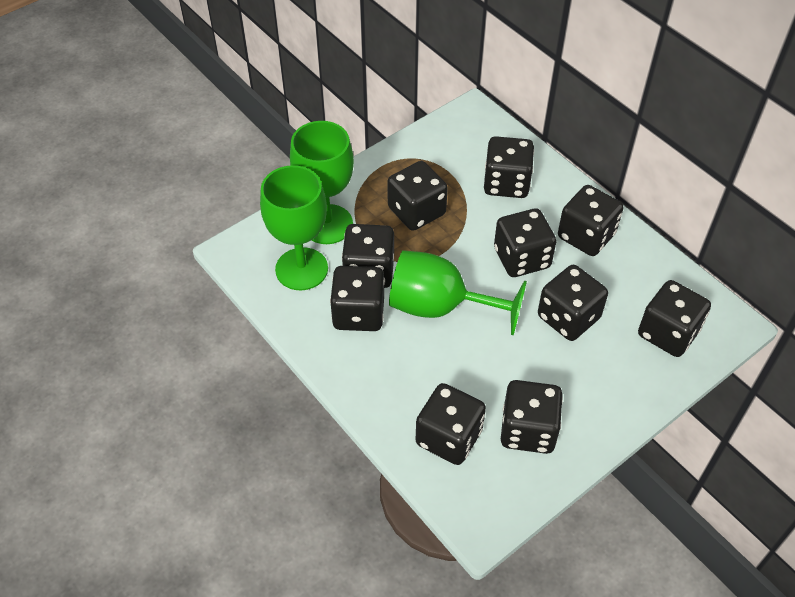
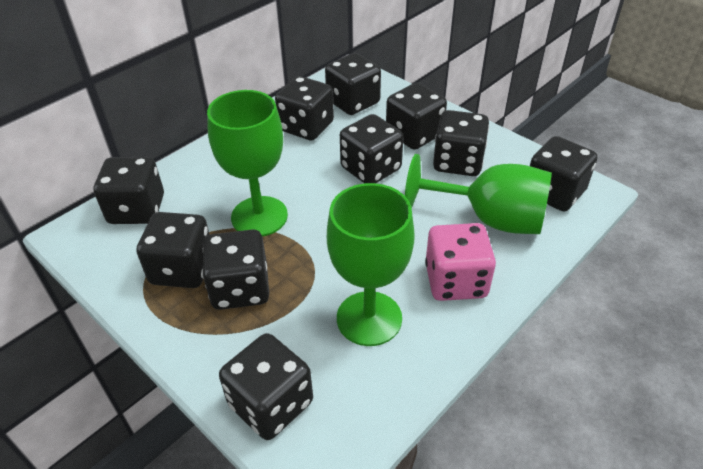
pink dice: 0 -> 1

